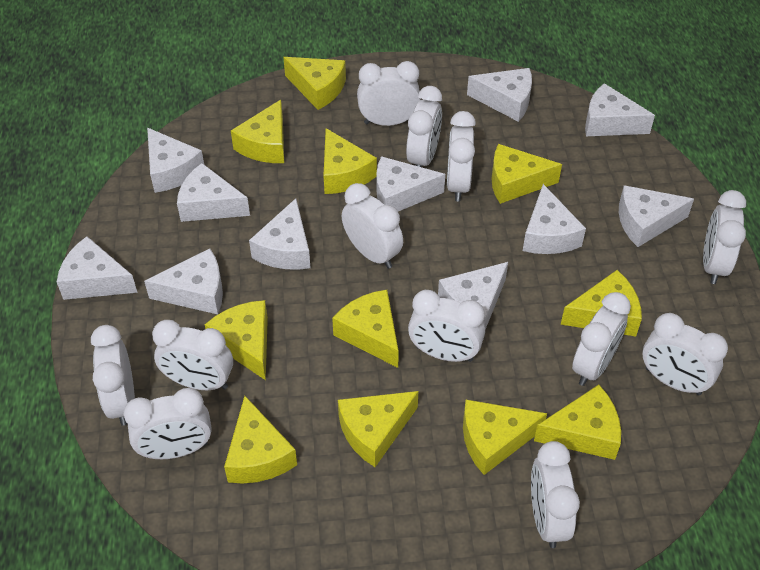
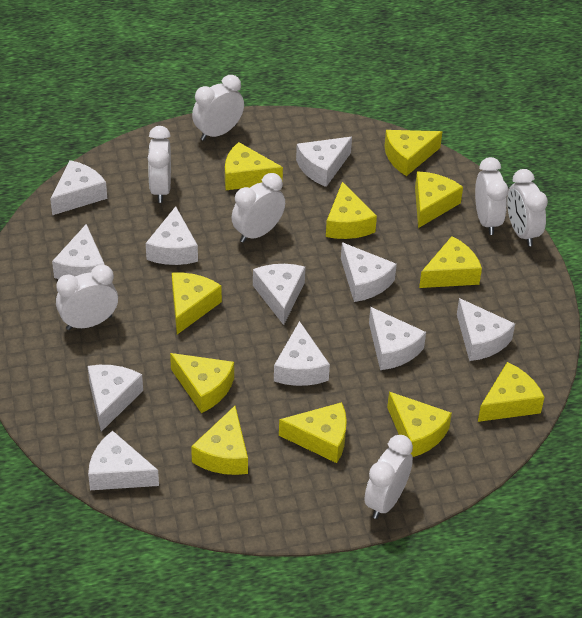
white clock: 12 -> 7

